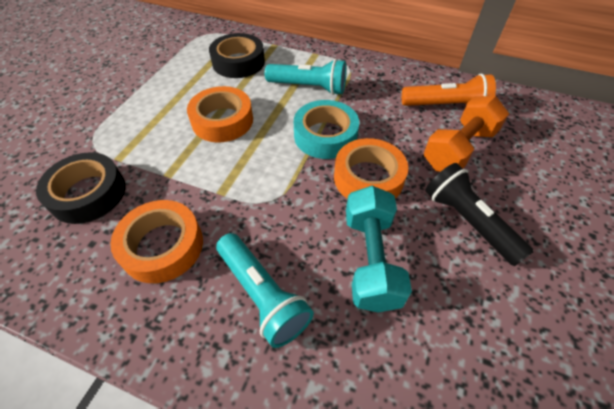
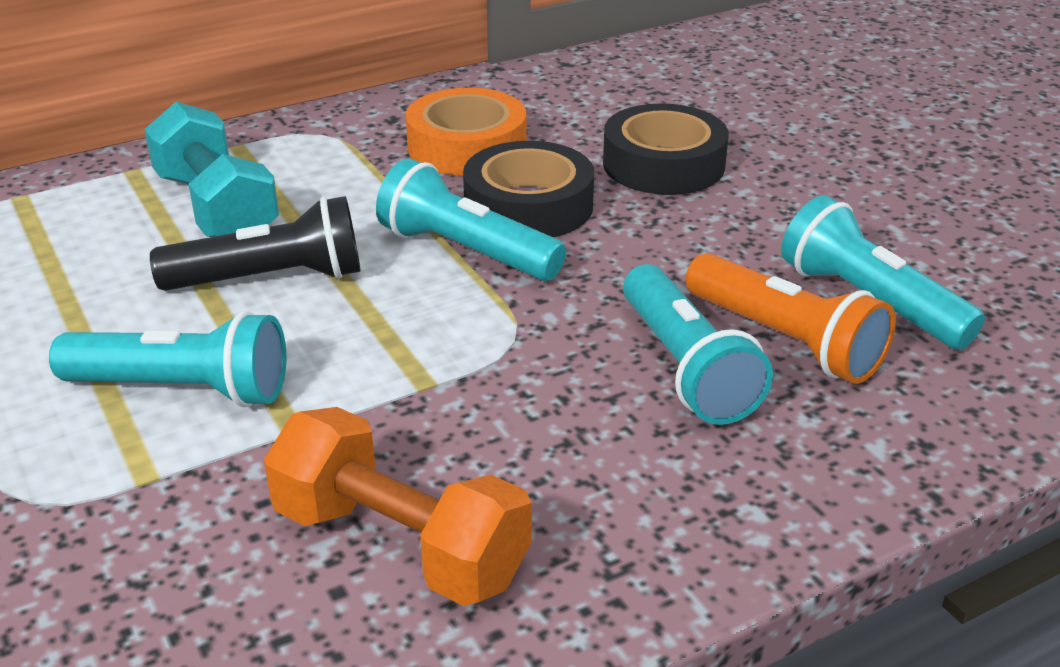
orange tape: 3 -> 1
turquoise flashlight: 2 -> 4
turquoise tape: 1 -> 0

